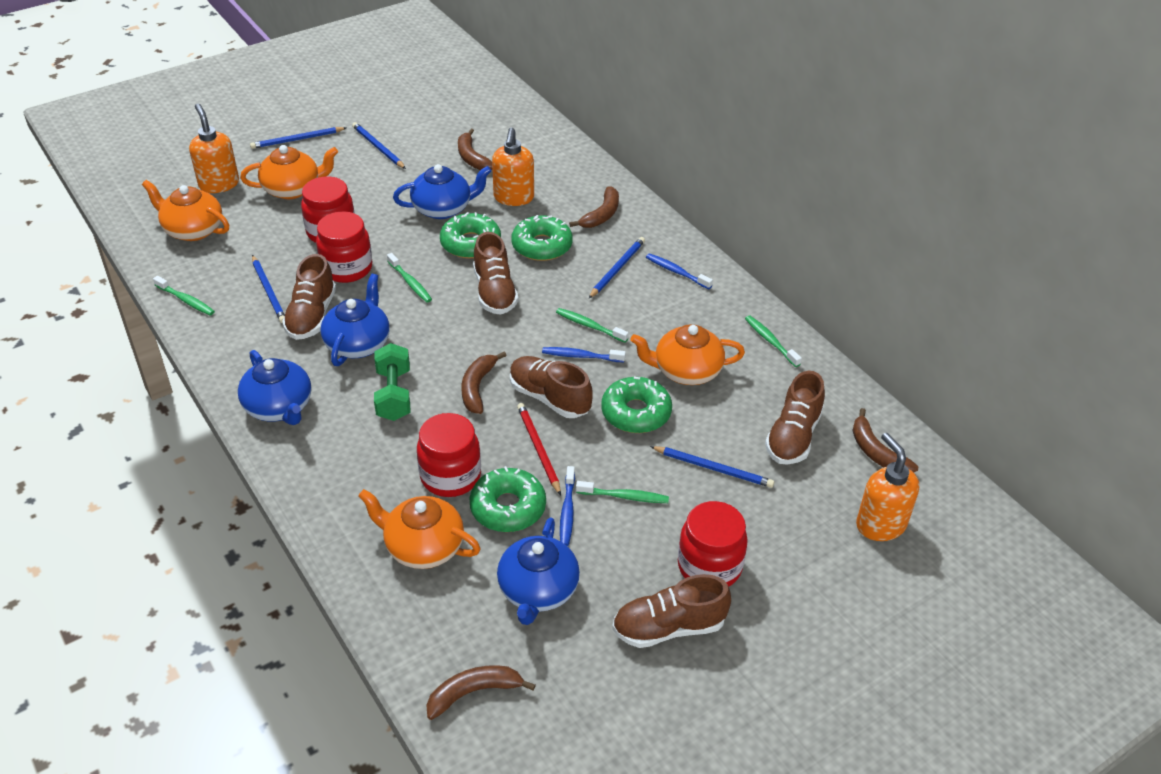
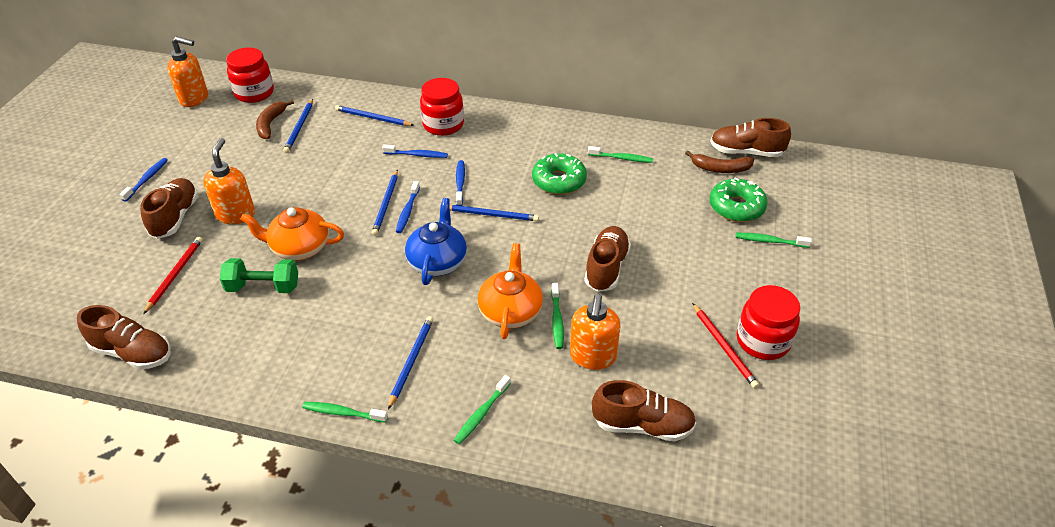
blue teapot: 4 -> 1
blue toothbrush: 3 -> 4
brown banana: 5 -> 2
green donut: 4 -> 2
orange teapot: 4 -> 2
red jar: 4 -> 3
red pencil: 1 -> 2

